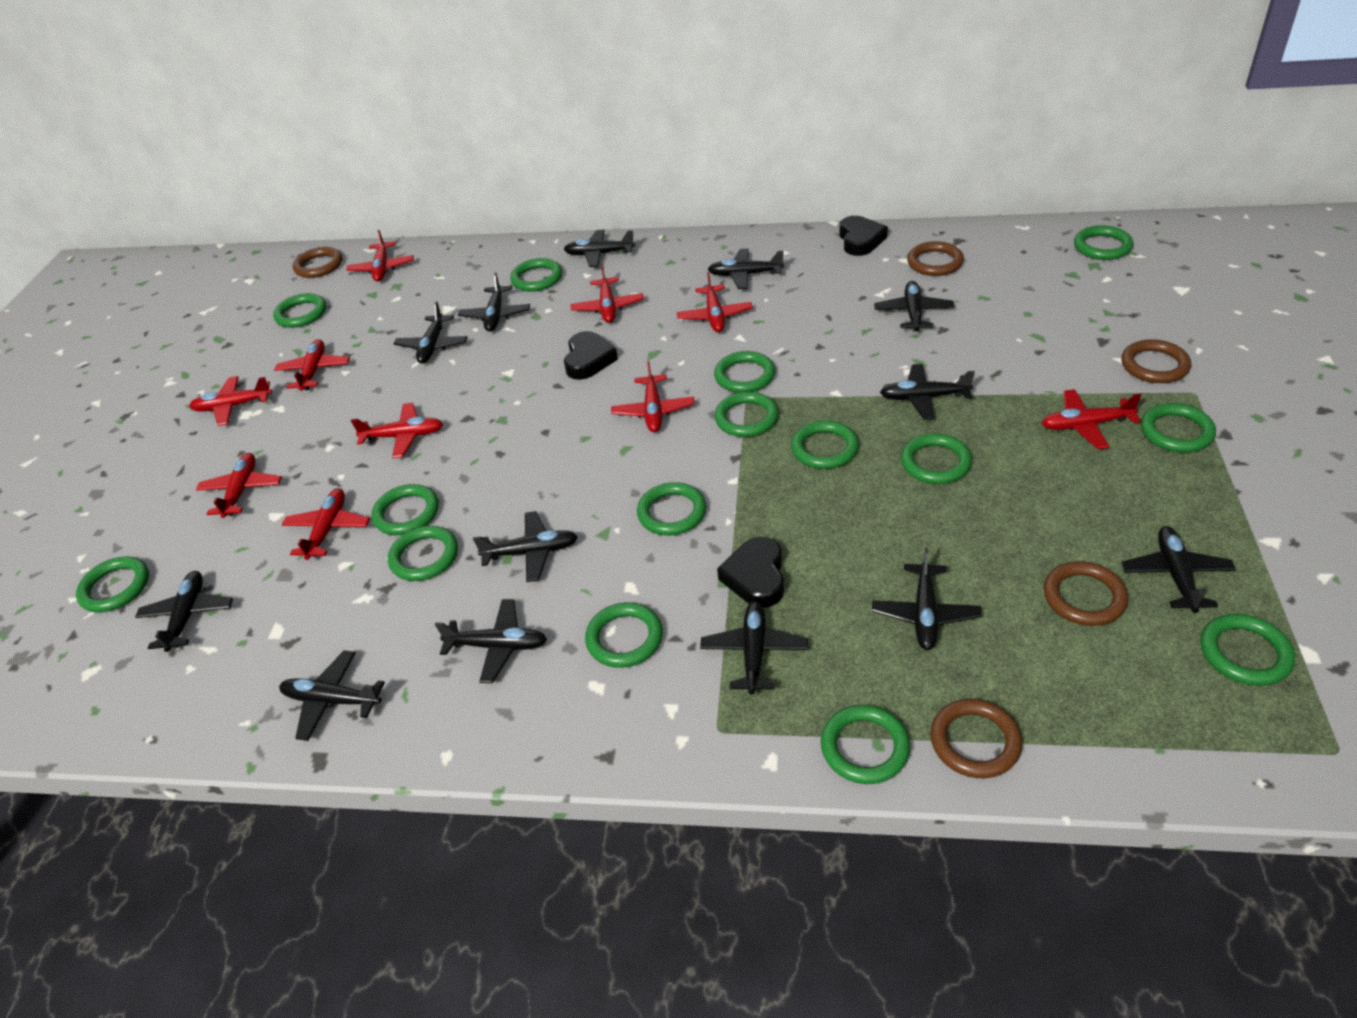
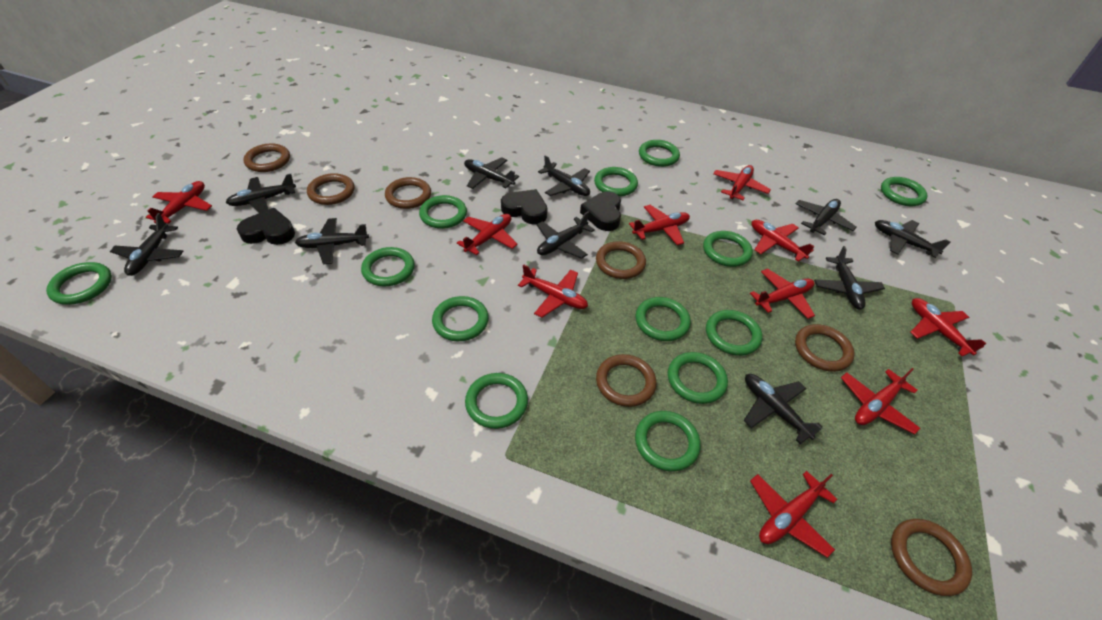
black plane: 13 -> 10
brown ring: 5 -> 7
green ring: 15 -> 13

